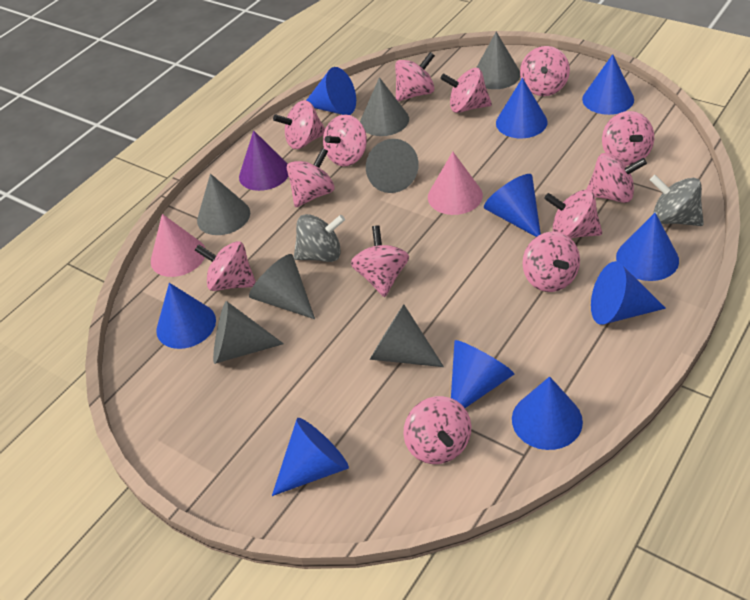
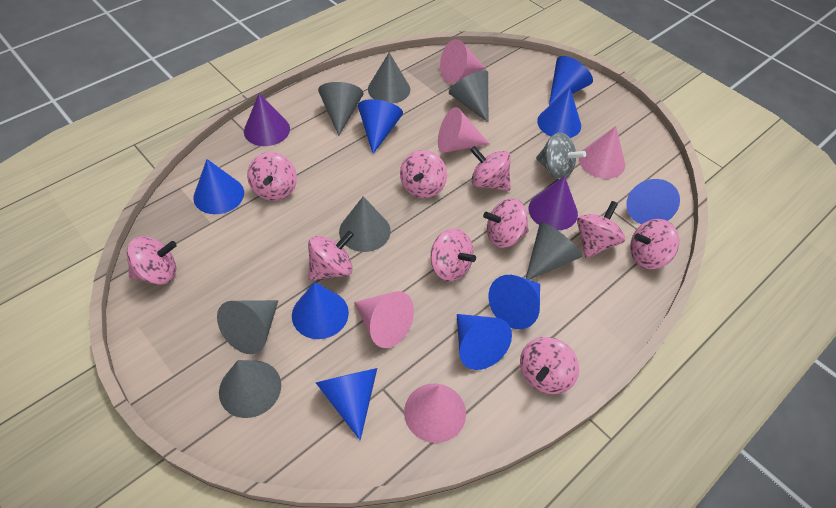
blue cone: 10 -> 9
grey spinning top: 2 -> 1
pink cone: 2 -> 5
pink spinning top: 13 -> 10
purple cone: 1 -> 2

